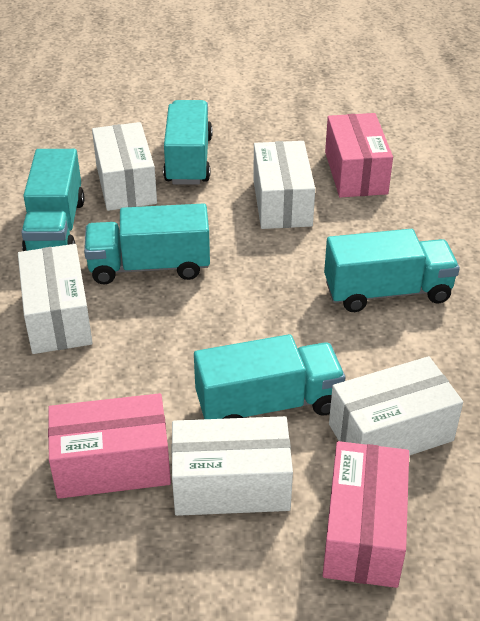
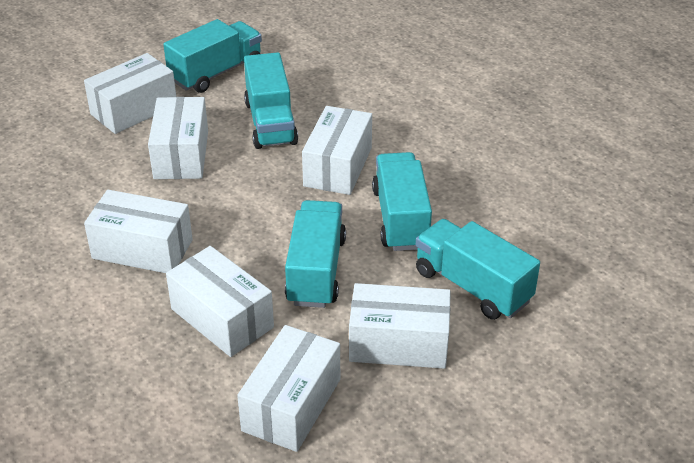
pink box: 3 -> 0
white box: 5 -> 7

